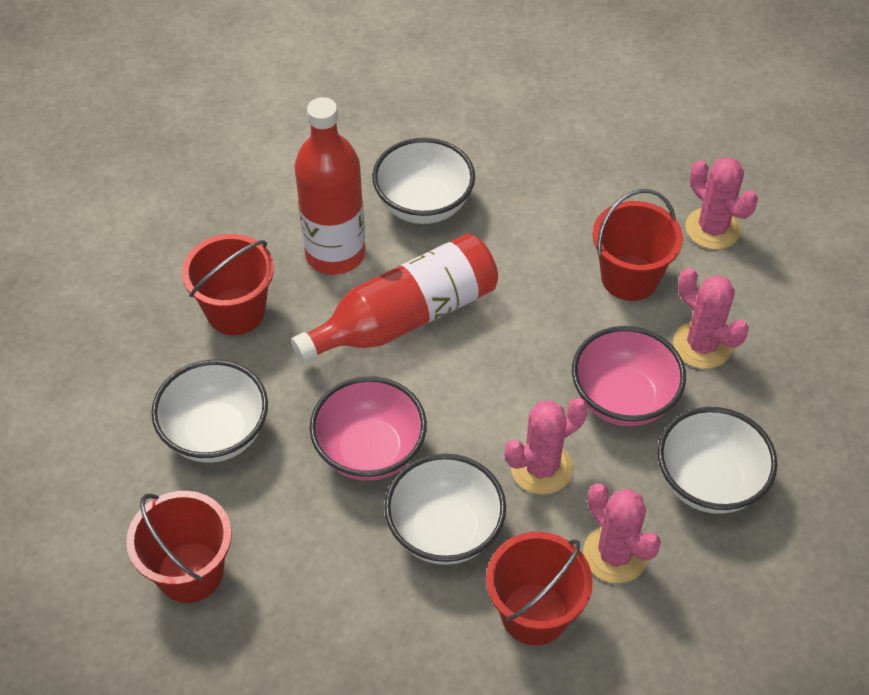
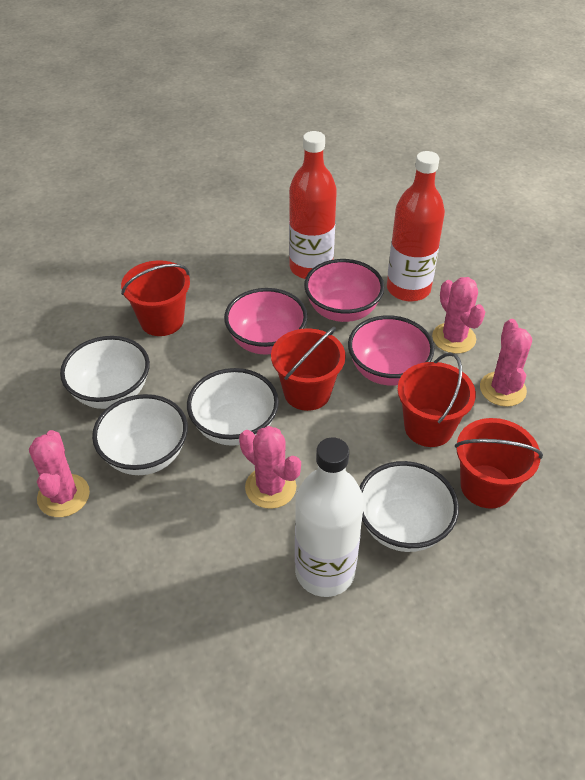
pink bowl: 2 -> 3
white bottle: 0 -> 1

